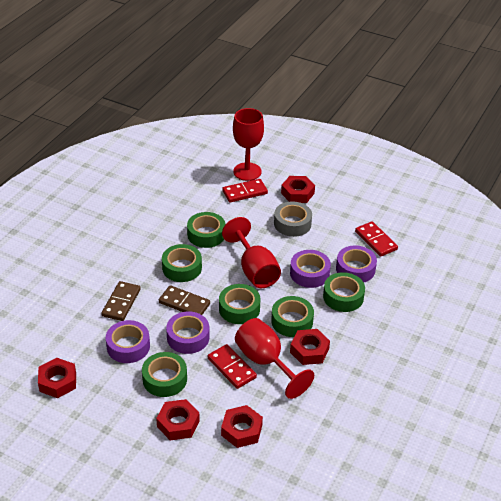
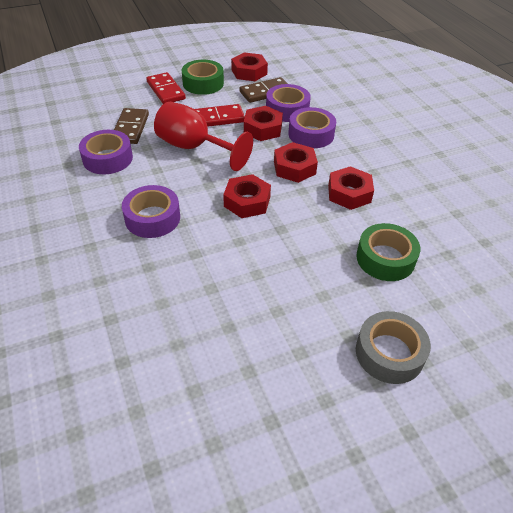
green tape: 6 -> 2
red domino: 3 -> 2
red goblet: 3 -> 1

